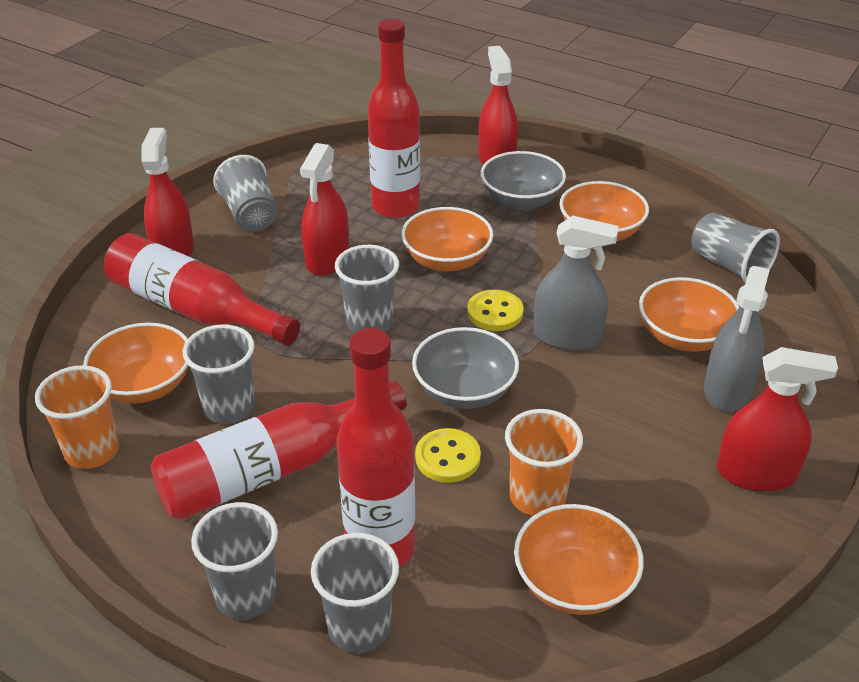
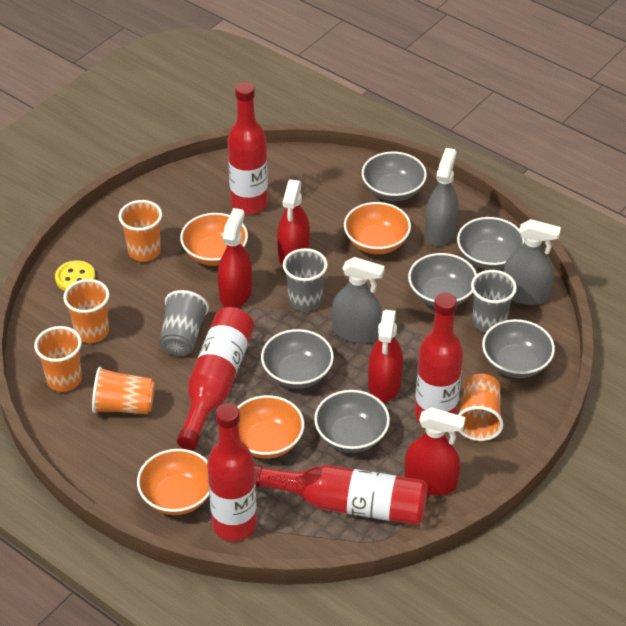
grey bowl: 2 -> 6
grey cup: 6 -> 3
grey spray bottle: 2 -> 3
orange bowl: 5 -> 4
orange cup: 2 -> 5
red bottle: 4 -> 5
yellow button: 2 -> 1

